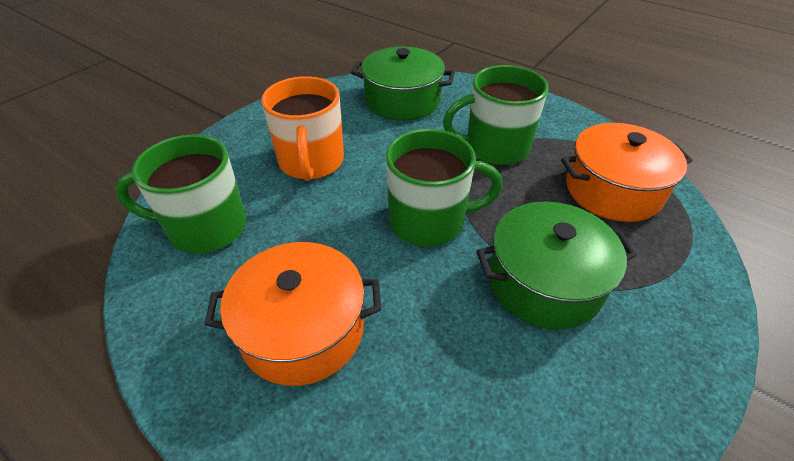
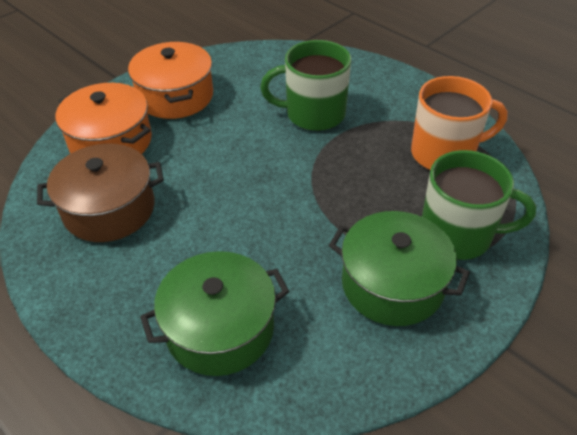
brown pot: 0 -> 1
green mug: 3 -> 2

